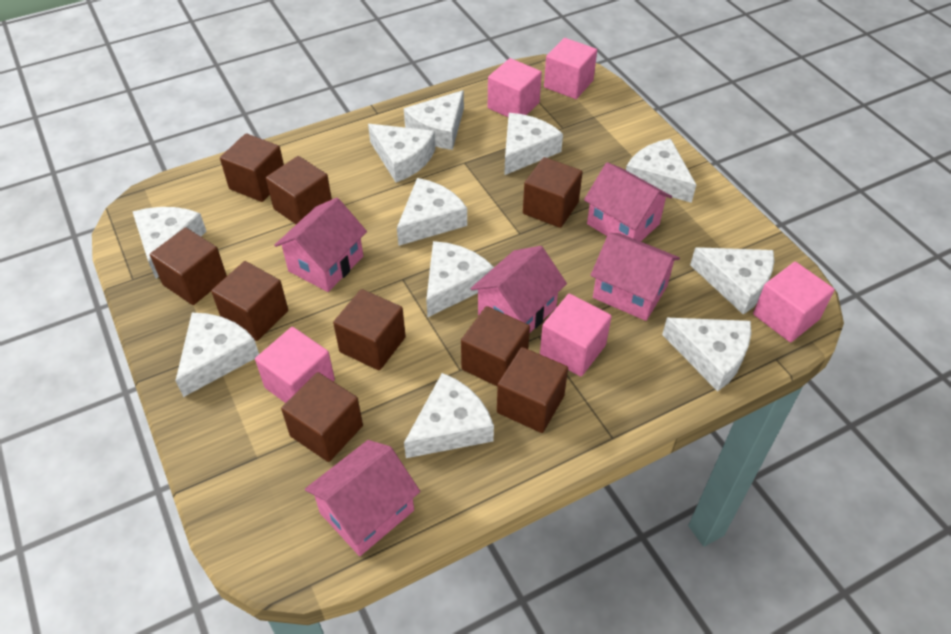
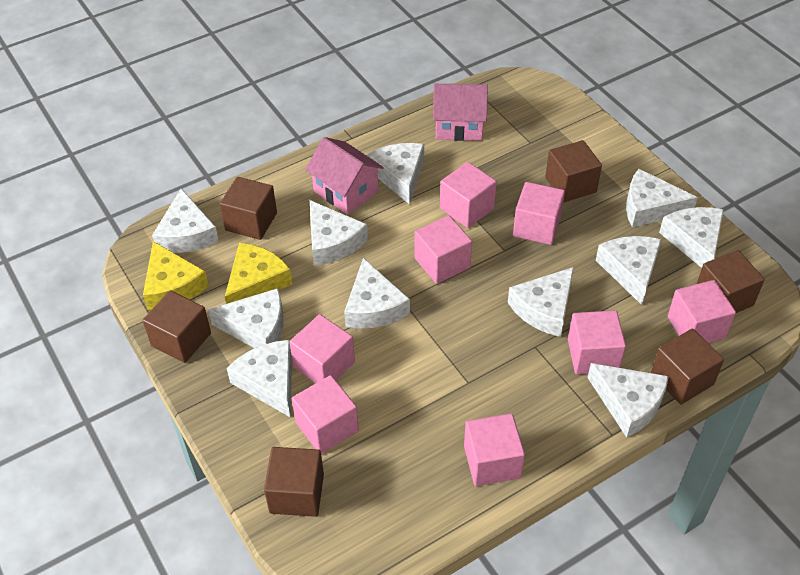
brown cube: 9 -> 6
pink cube: 5 -> 8
pink house: 5 -> 2
yellow cheese: 0 -> 2

